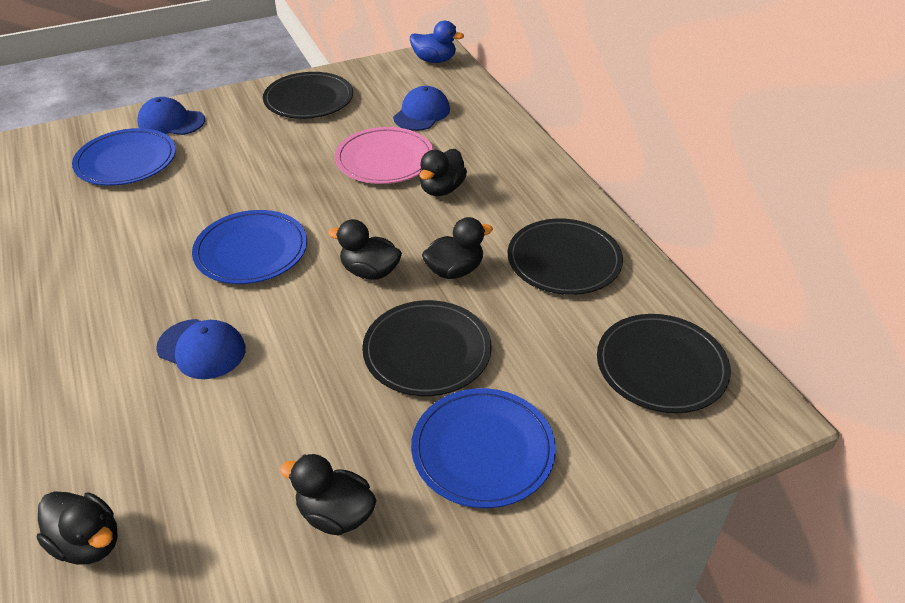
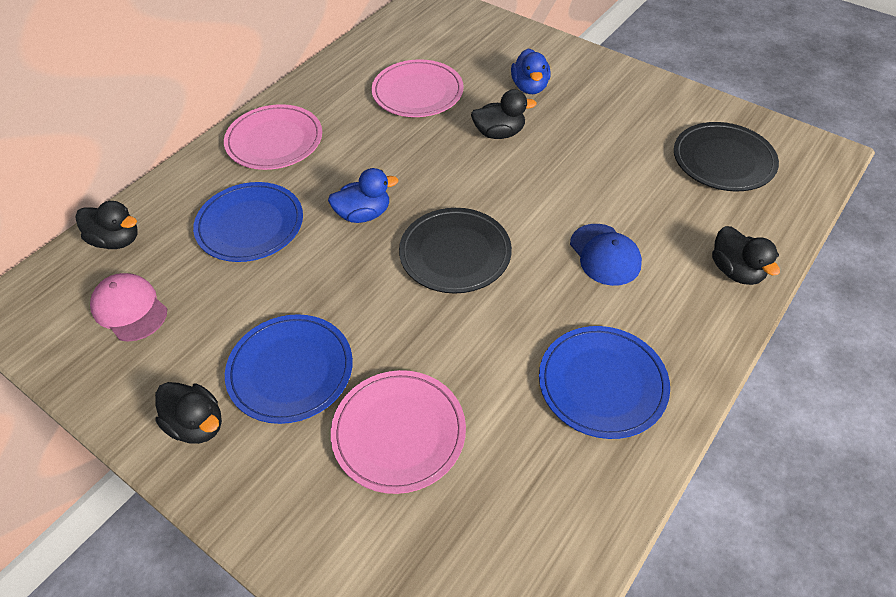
black duck: 5 -> 4
black plate: 4 -> 2
blue cap: 3 -> 1
blue duck: 1 -> 2
pink cap: 0 -> 1
pink plate: 1 -> 3

